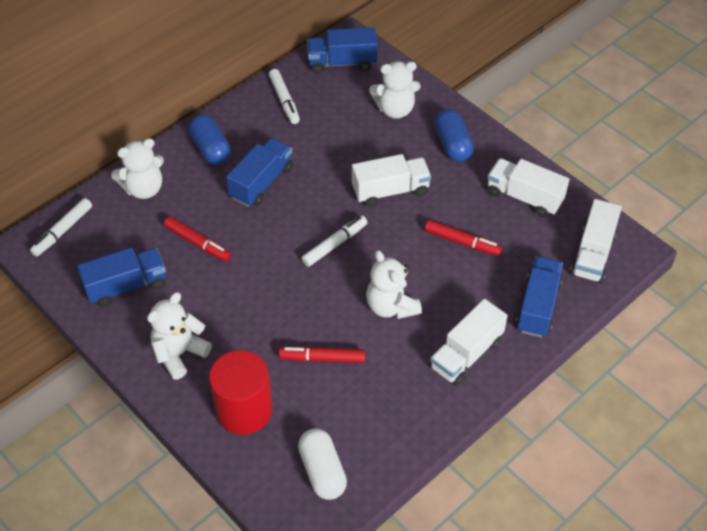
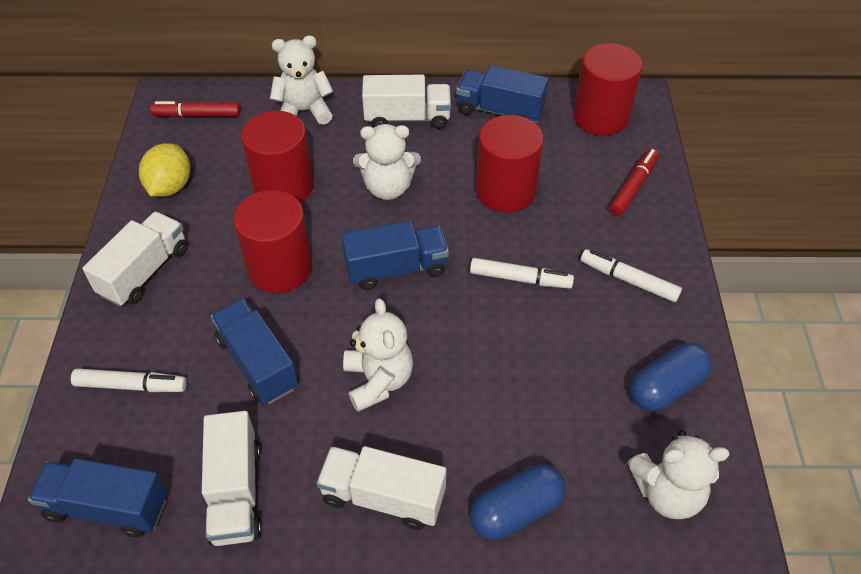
red cylinder: 1 -> 4
red marker: 3 -> 2
white capsule: 1 -> 0
yellow lemon: 0 -> 1

